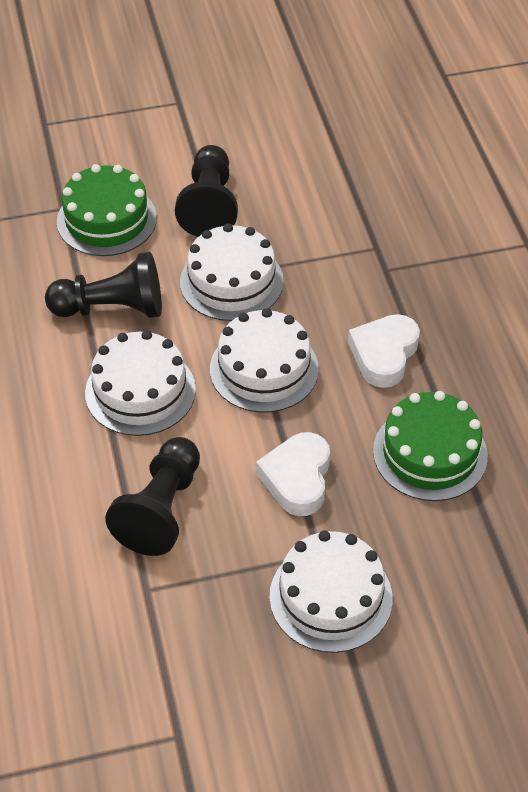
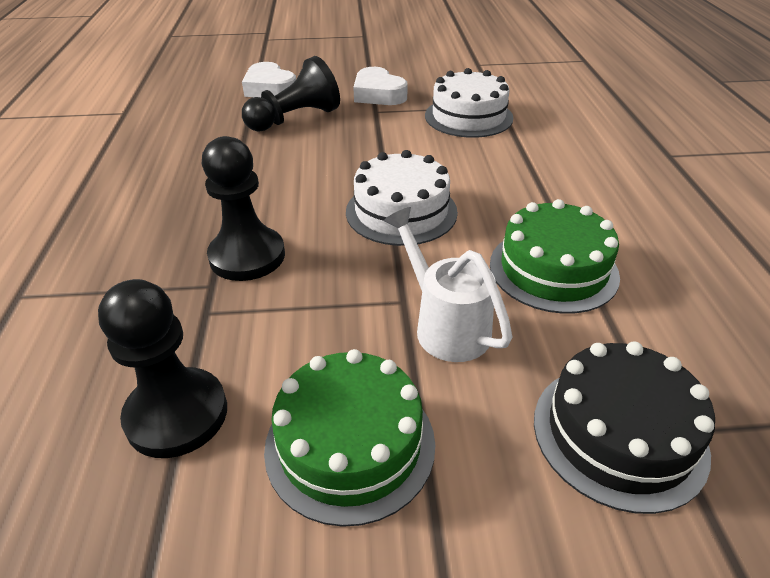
black cake: 0 -> 1
white cake: 4 -> 2
white watering can: 0 -> 1

